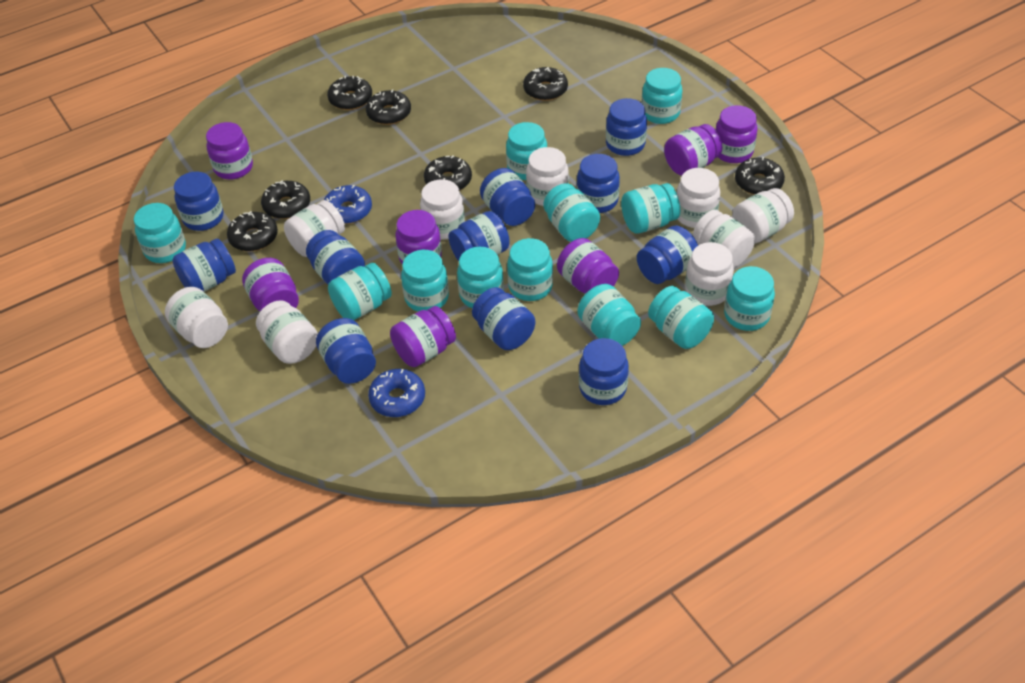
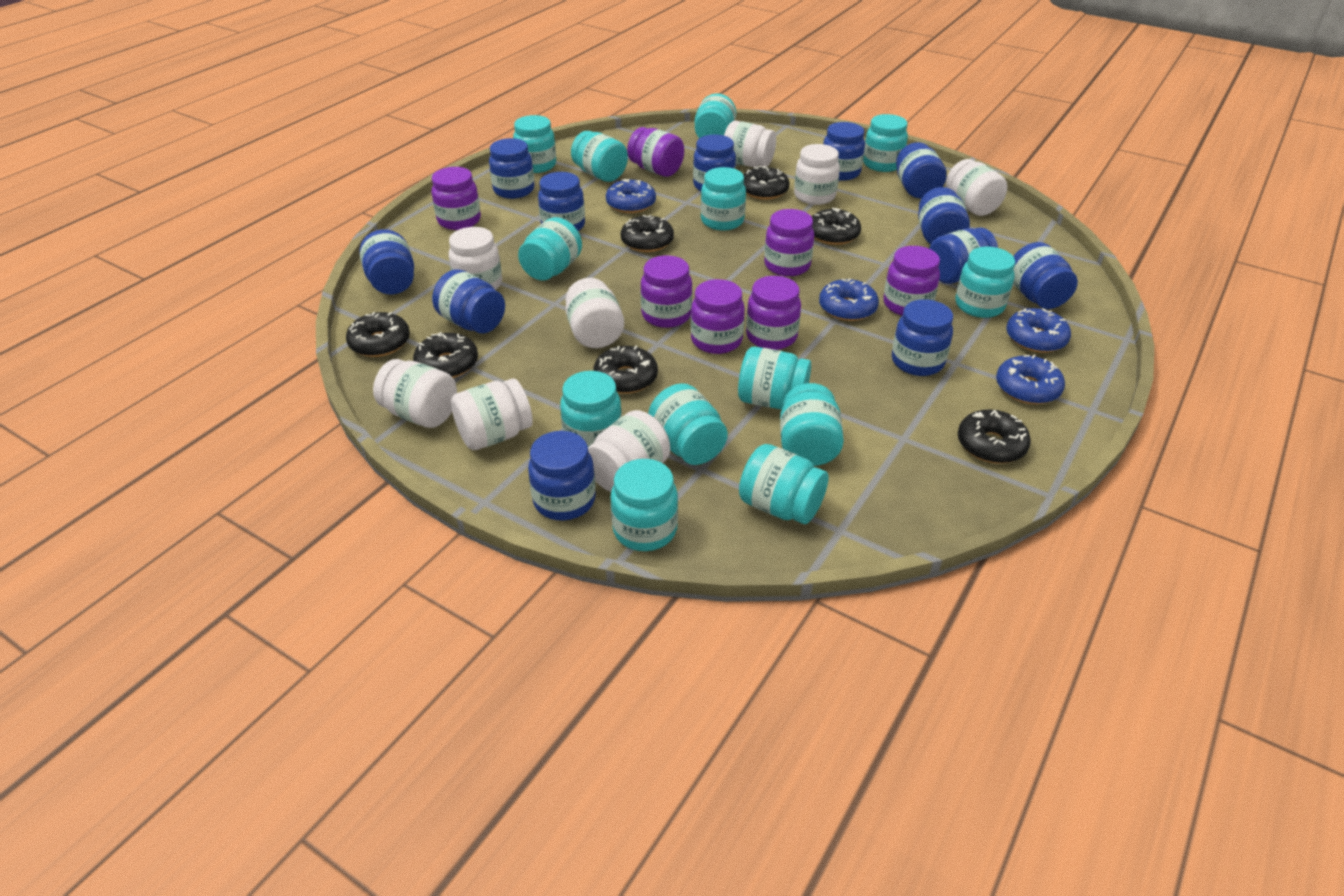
blue donut: 2 -> 4
blue jar: 11 -> 12
turquoise jar: 12 -> 13
white jar: 9 -> 8

